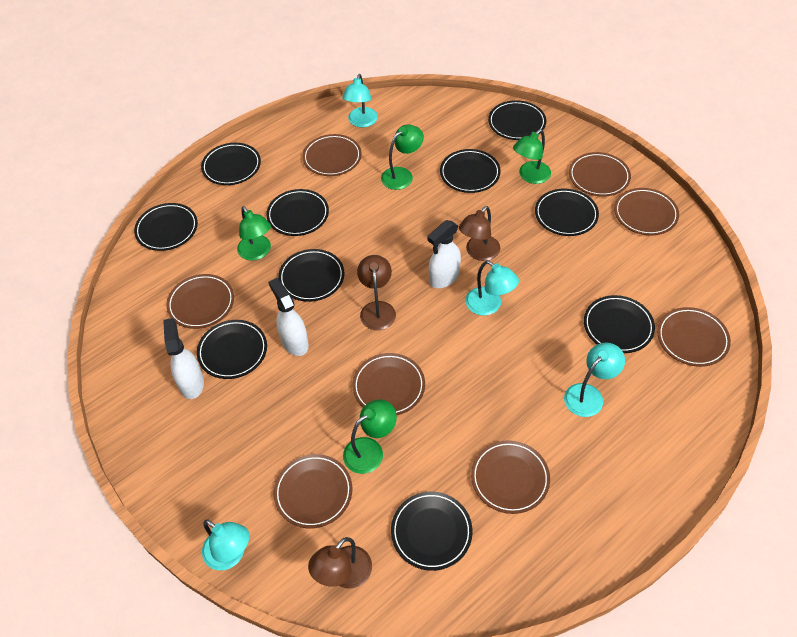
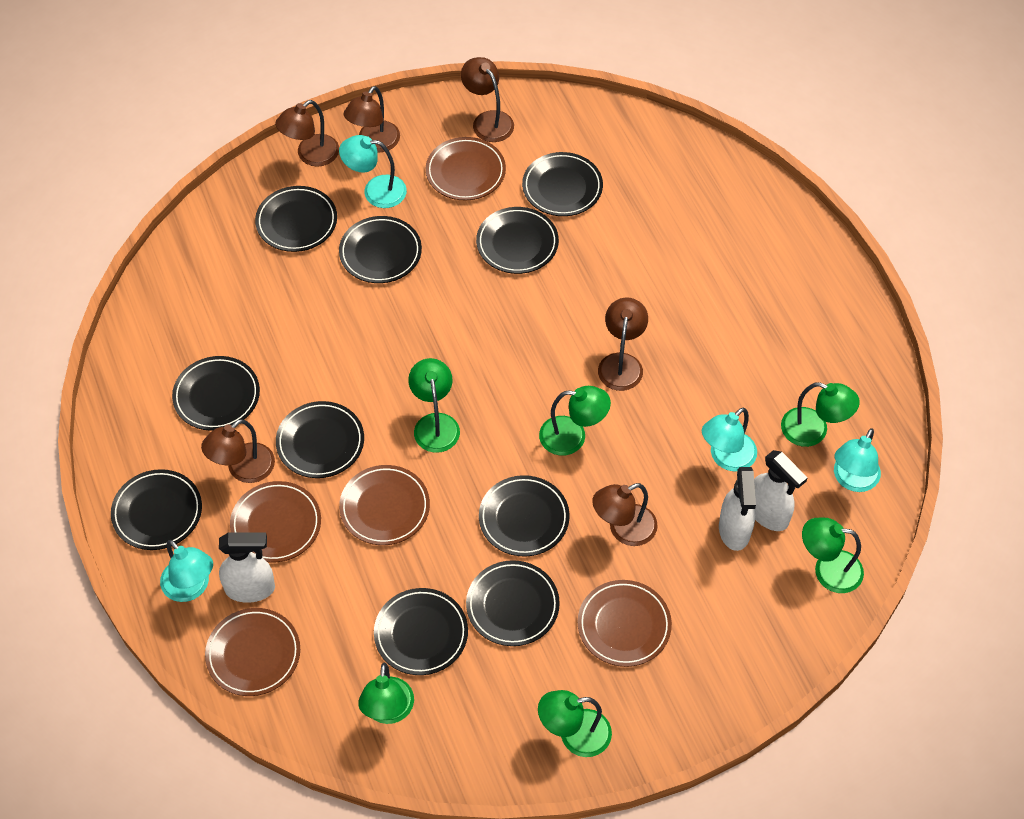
brown lamp: 3 -> 6
brown plate: 8 -> 5
green lamp: 4 -> 6

